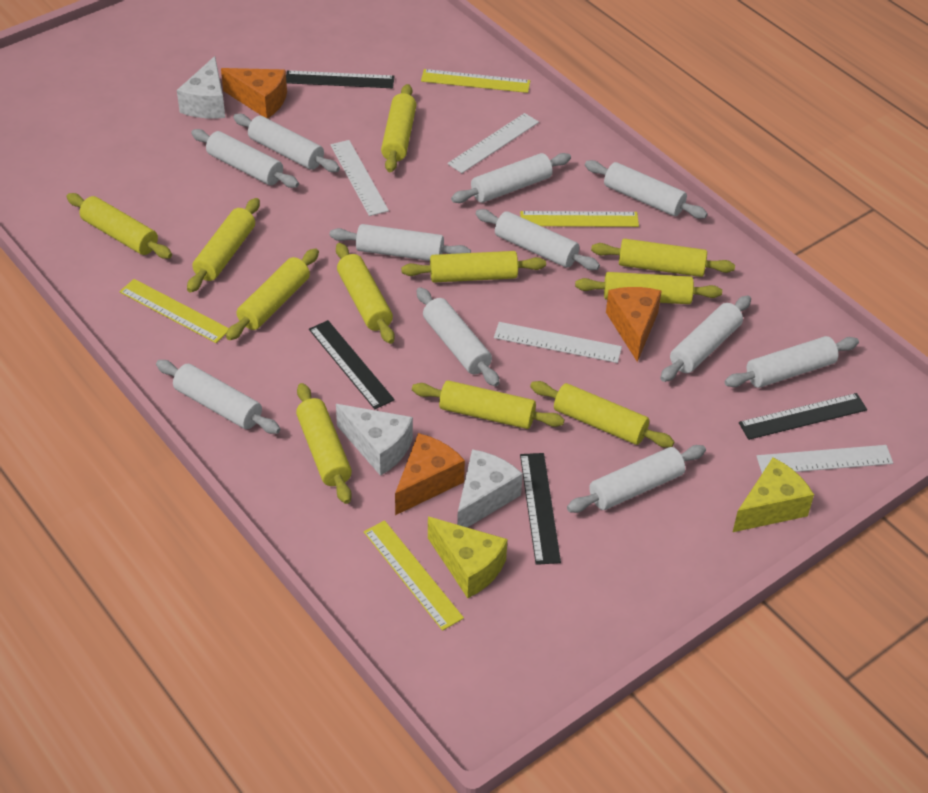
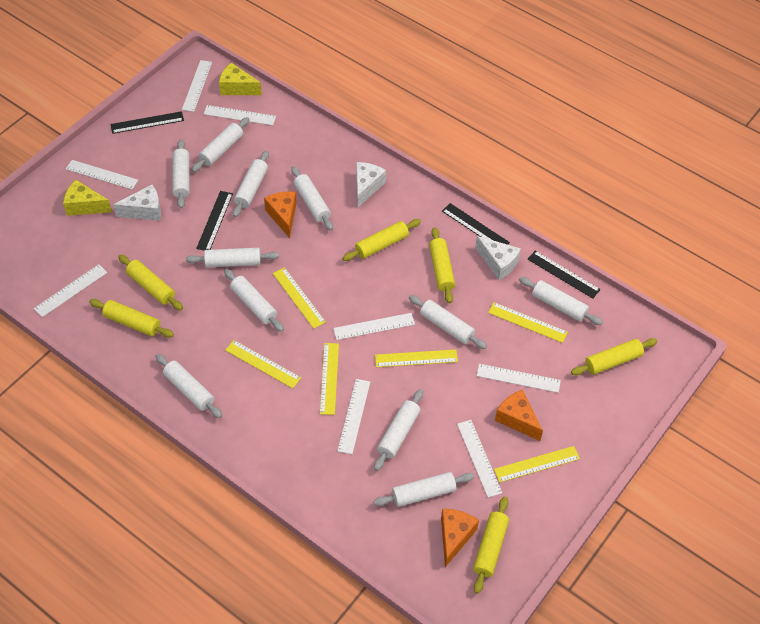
white ruler: 4 -> 8
yellow rolling pin: 11 -> 6
yellow ruler: 4 -> 6

